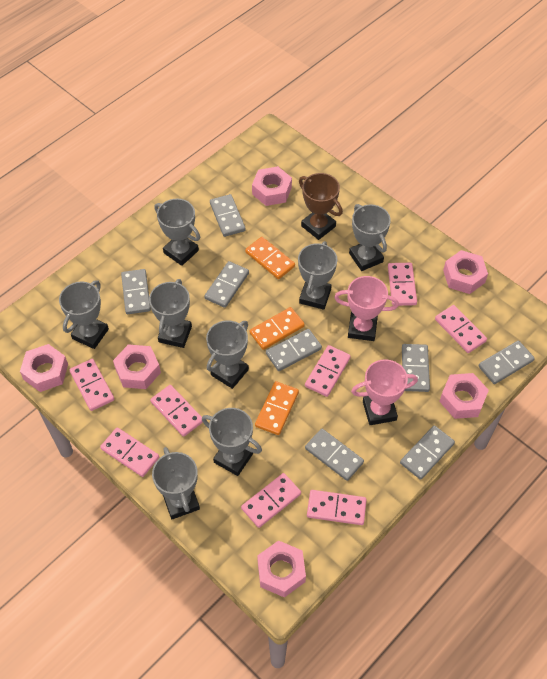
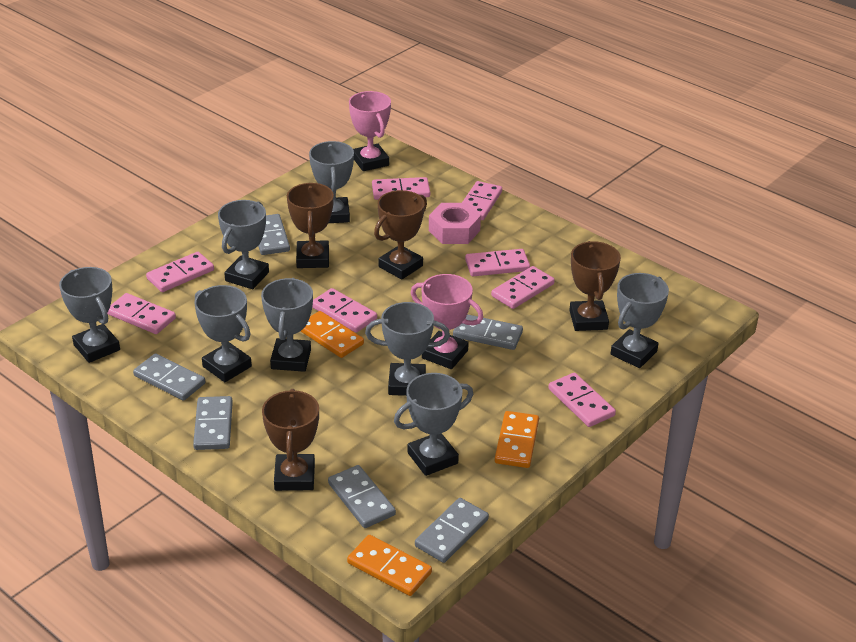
brown trophy: 1 -> 4
grey domino: 8 -> 6
pink nut: 6 -> 1

